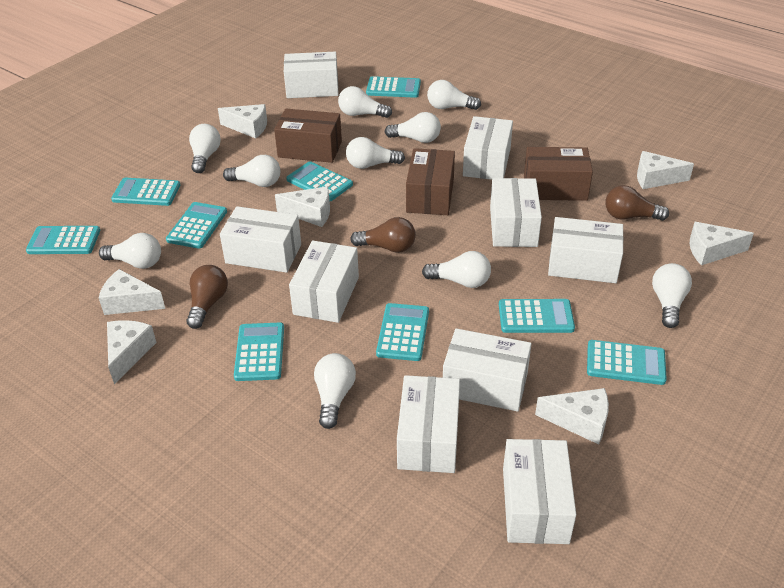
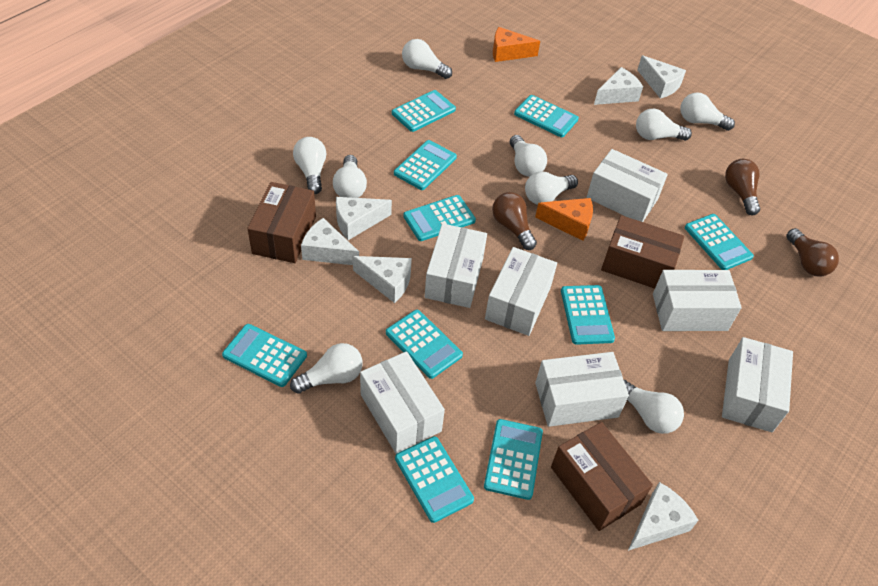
orange cheese: 0 -> 2
turquoise calculator: 9 -> 10
white box: 9 -> 7
white cheese: 7 -> 6
white light bulb: 10 -> 9

